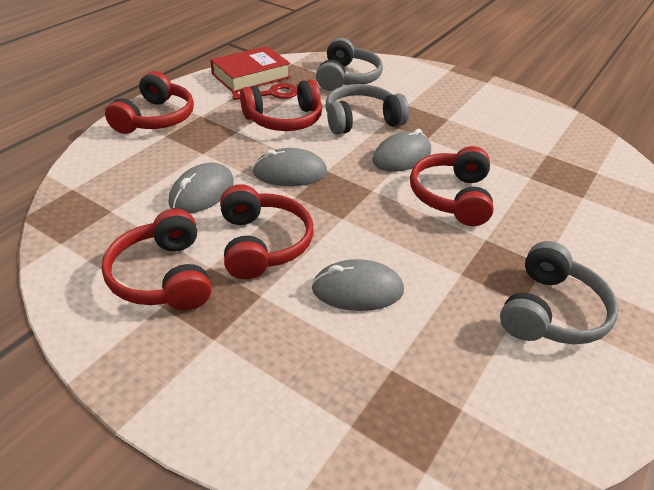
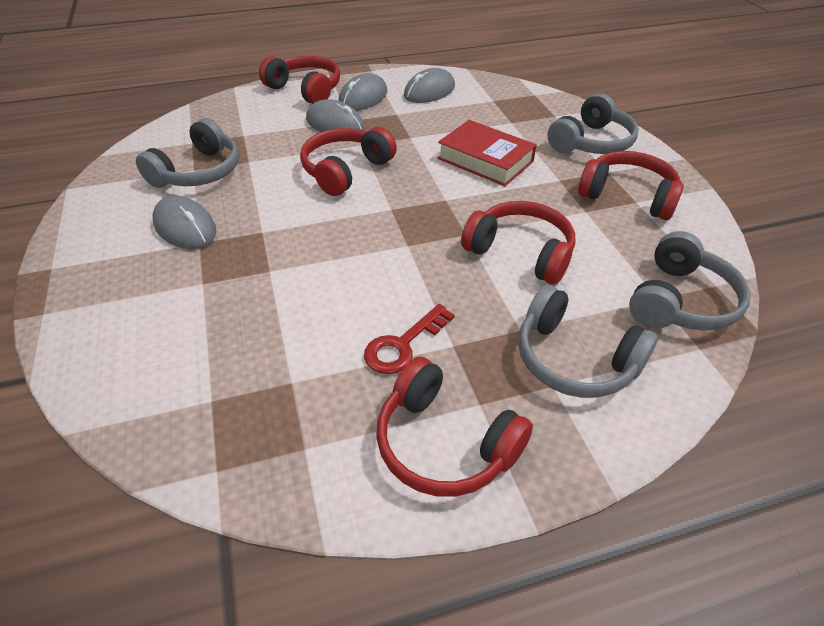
grey headphones: 3 -> 4

